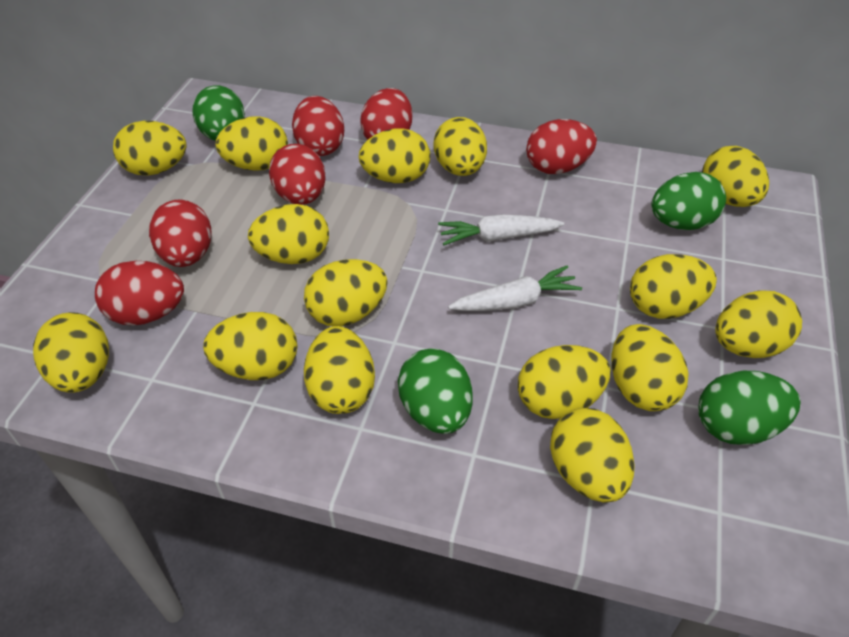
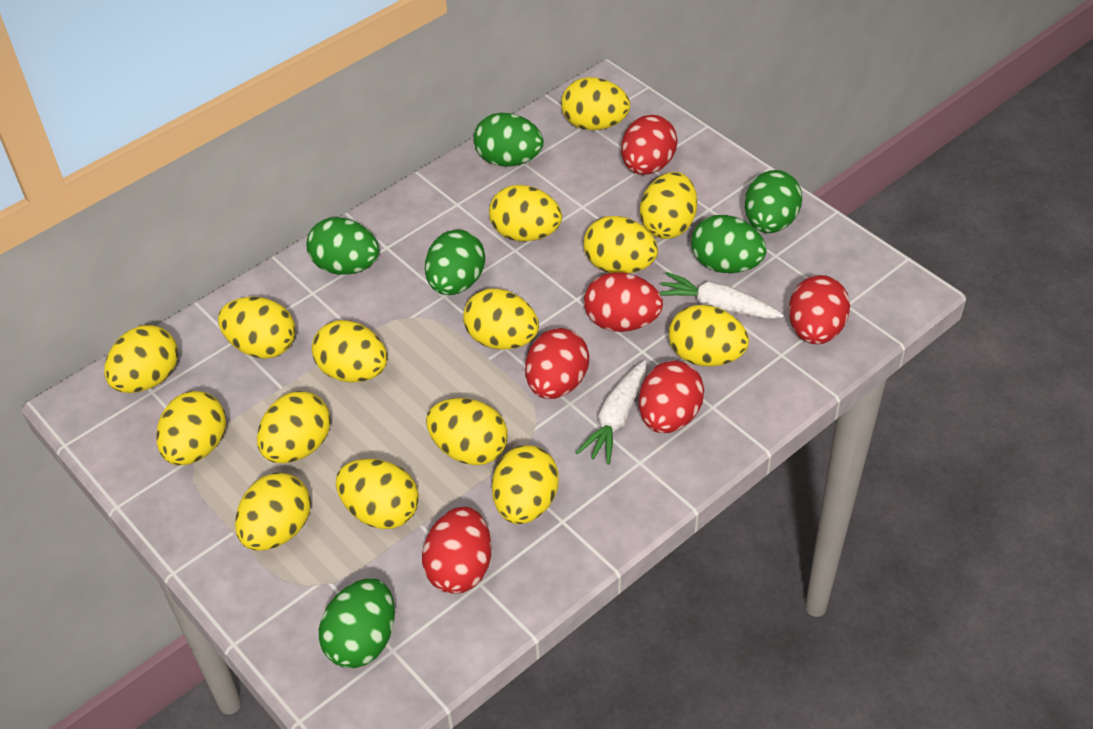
green egg: 4 -> 6

